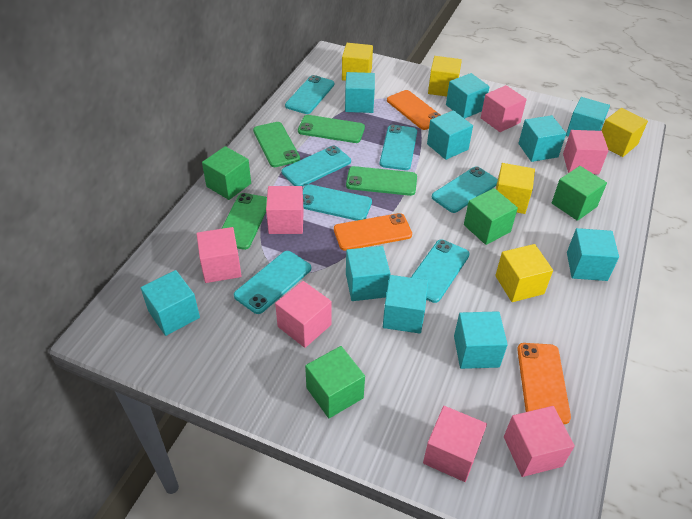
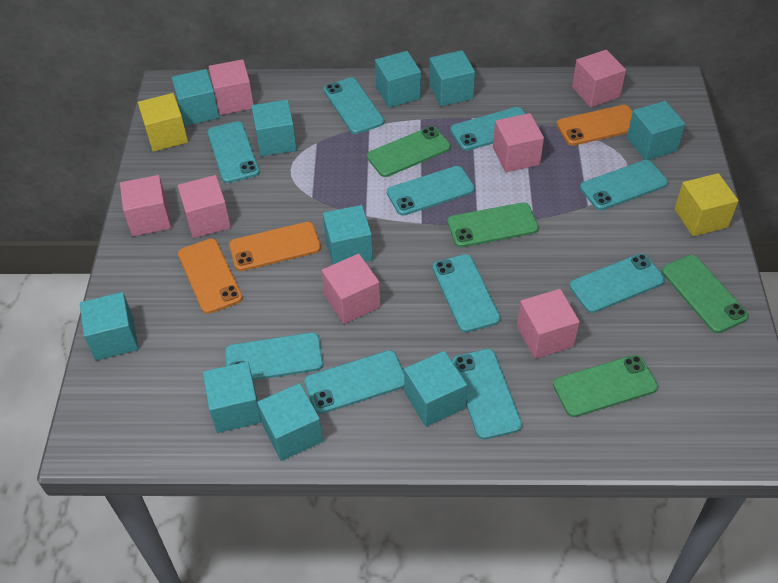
green cube: 4 -> 0
turquoise phone: 7 -> 10
yellow cube: 5 -> 2

